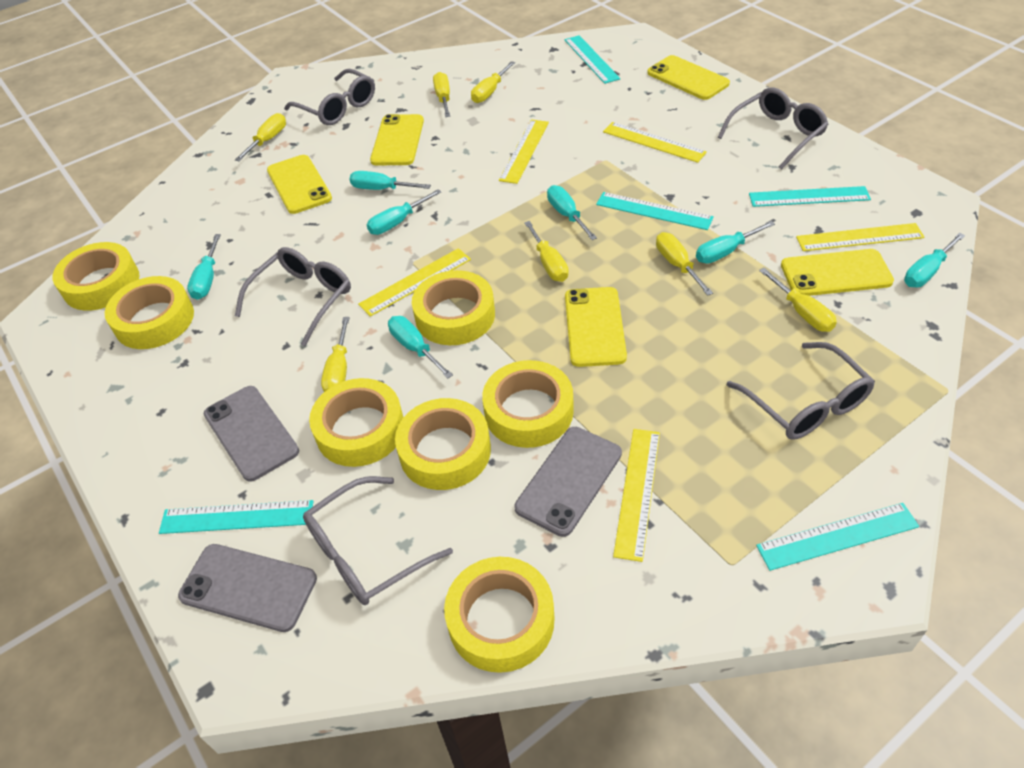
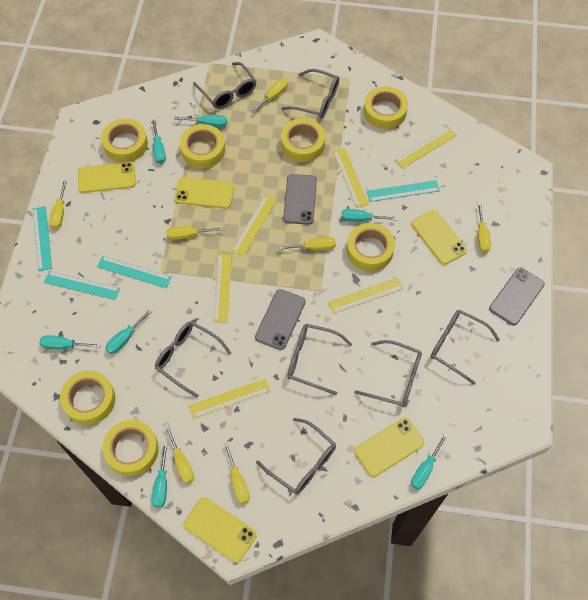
grey glasses: 5 -> 7
turquoise ruler: 5 -> 4
yellow ruler: 5 -> 6

